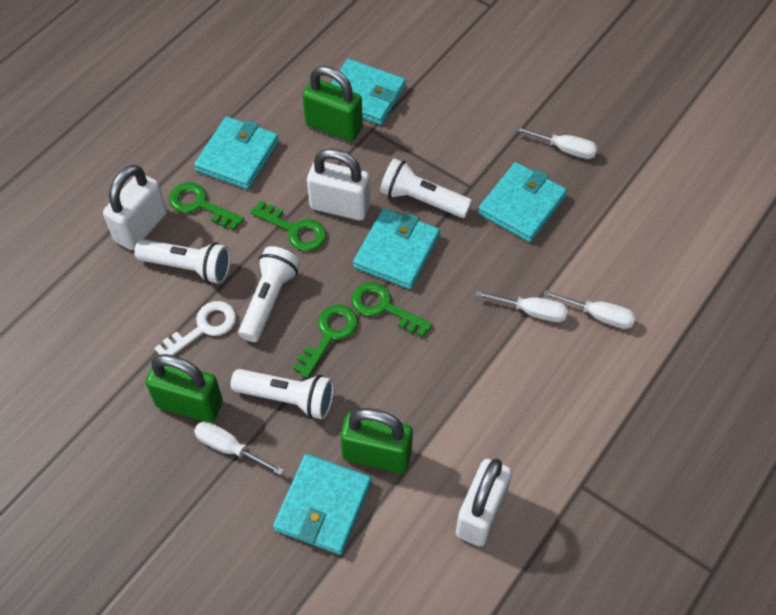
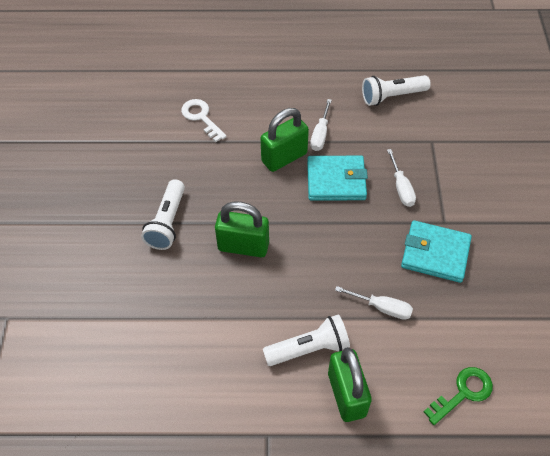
green key: 4 -> 1
turquoise wallet: 5 -> 2
white flashlight: 4 -> 3
white padlock: 3 -> 0
white screwdriver: 4 -> 3

